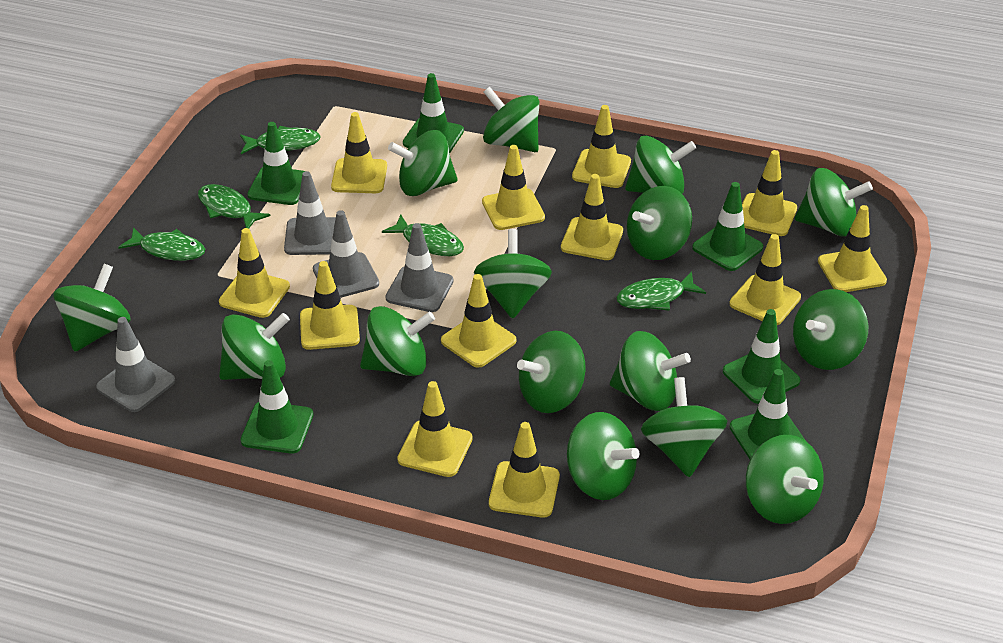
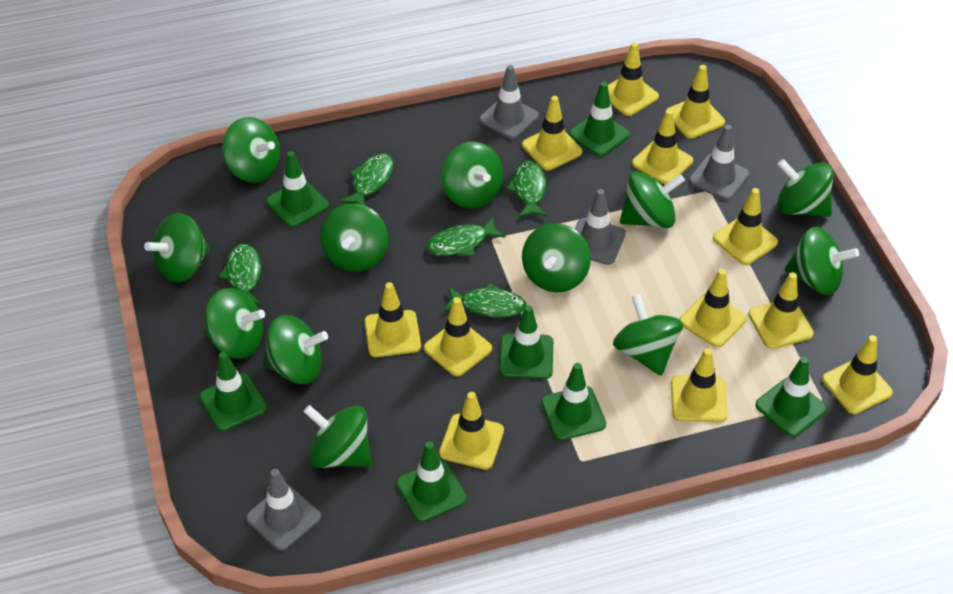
green spinning top: 15 -> 12
green traffic cone: 6 -> 7

